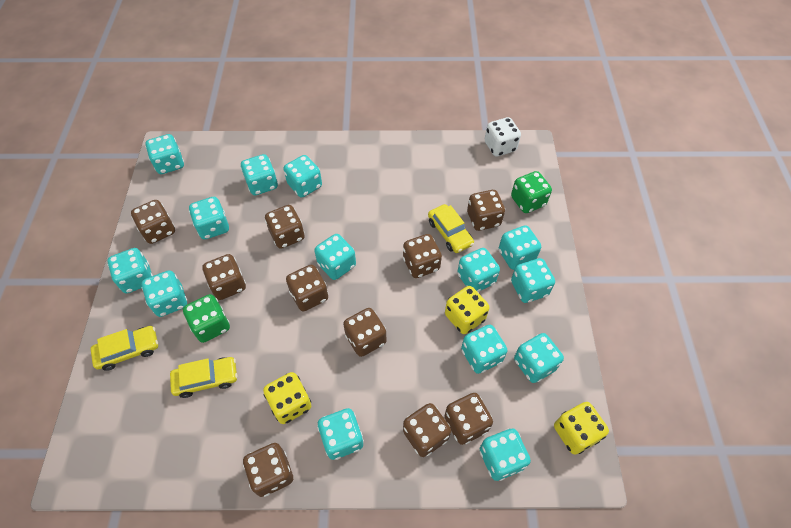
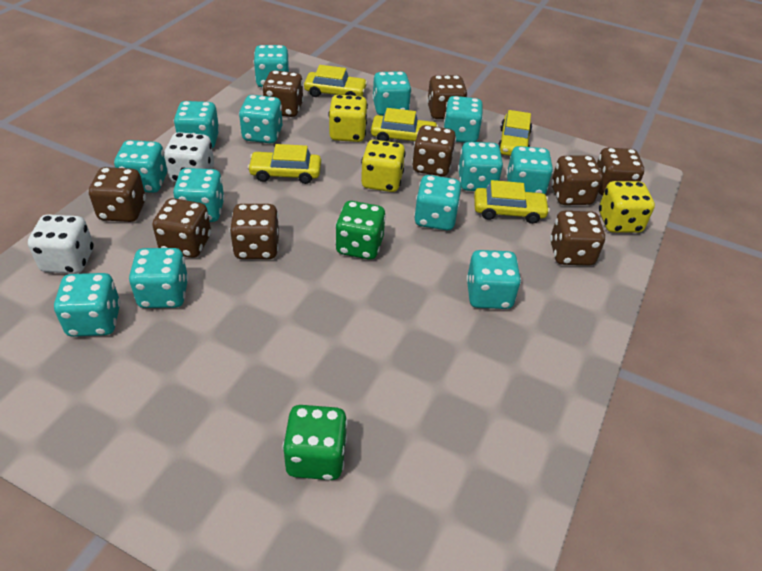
brown dice: 10 -> 9
turquoise dice: 14 -> 13
white dice: 1 -> 2
yellow car: 3 -> 5

